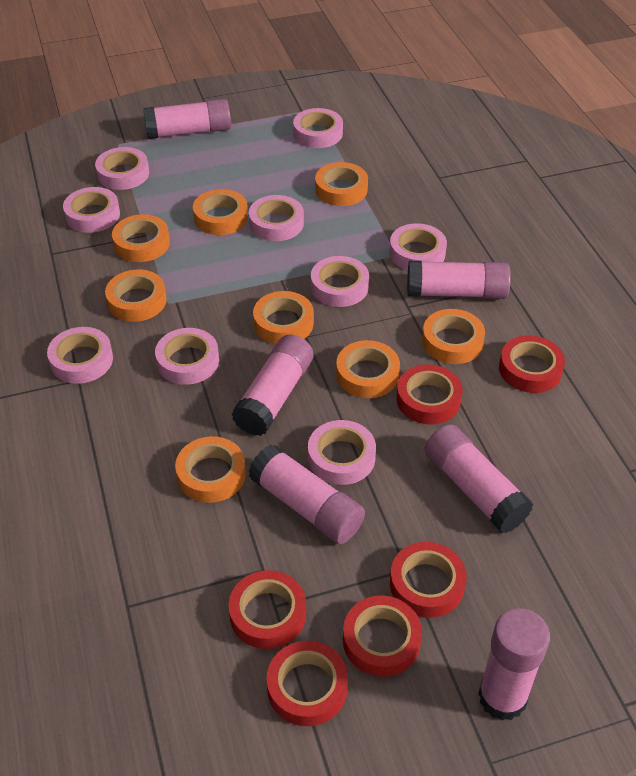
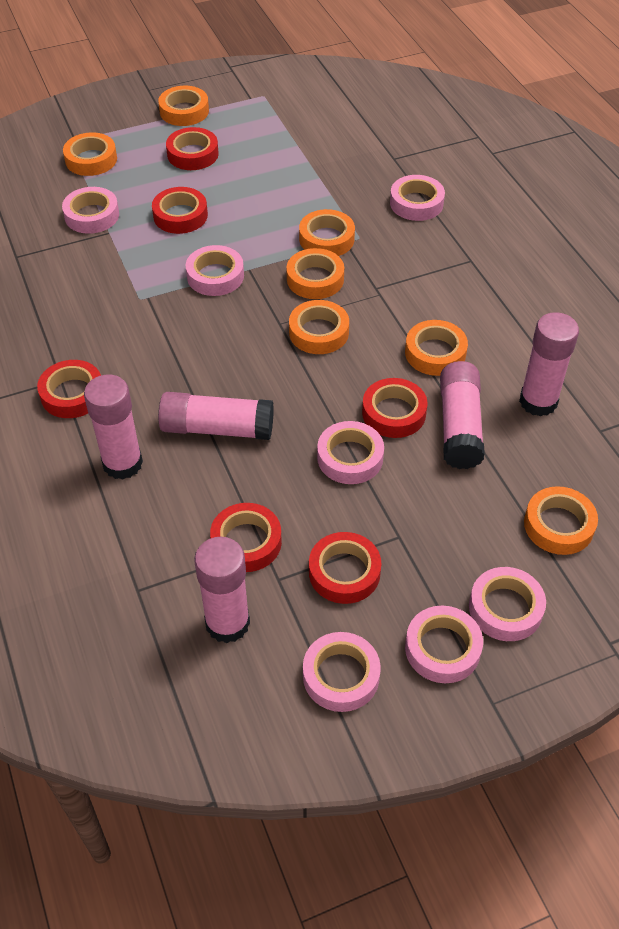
orange tape: 8 -> 7
pink glue stick: 6 -> 5
pink tape: 9 -> 7

